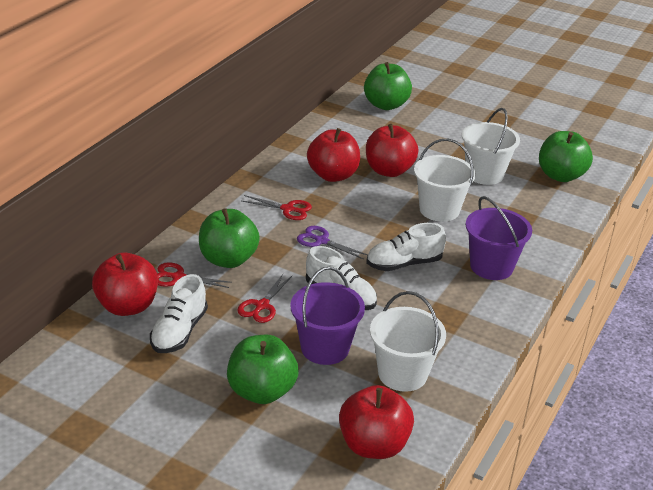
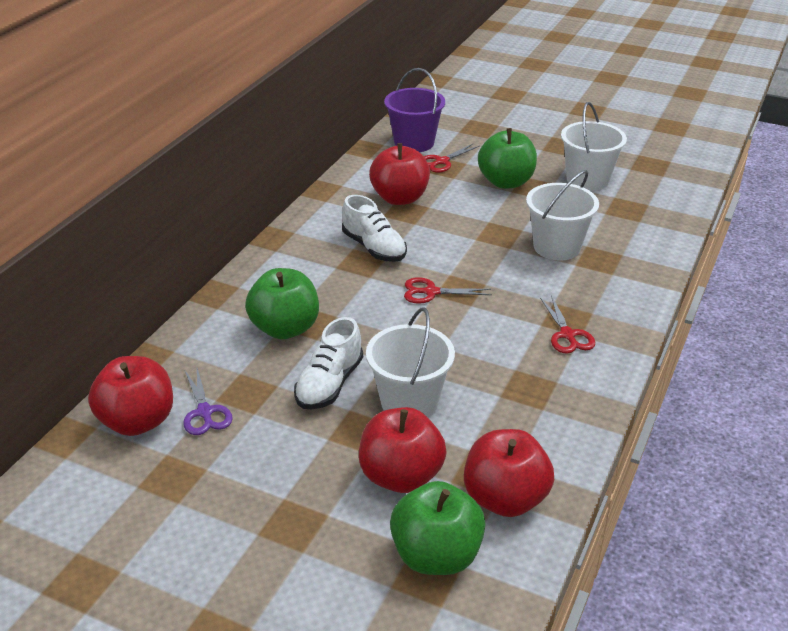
green apple: 4 -> 3
purple bucket: 2 -> 1
white shoe: 3 -> 2

